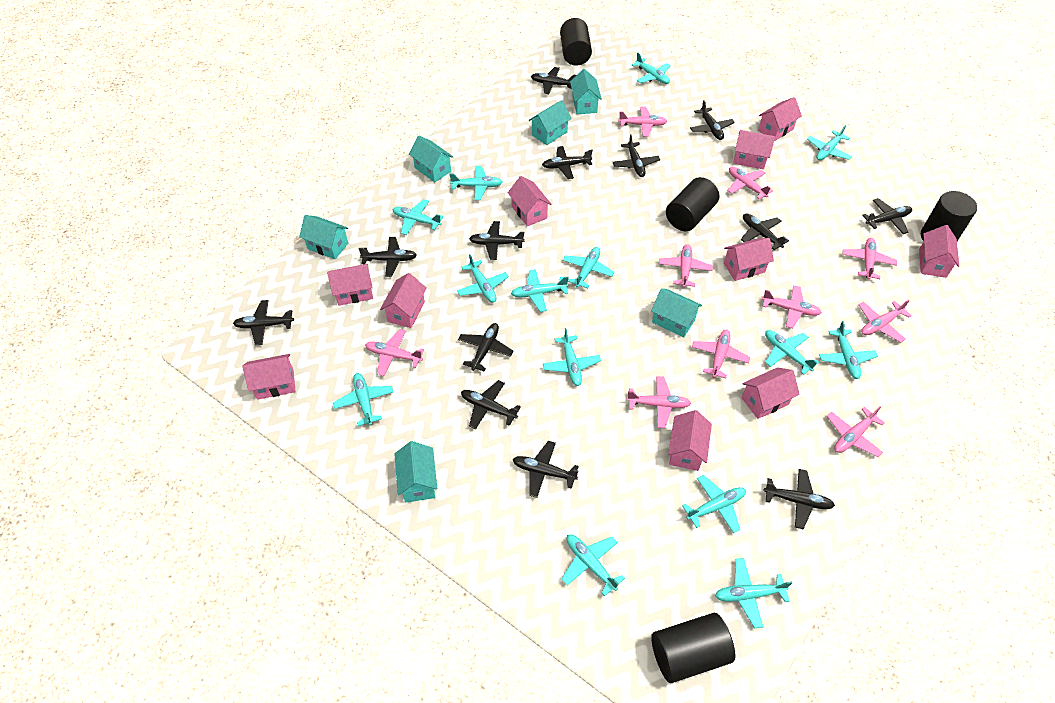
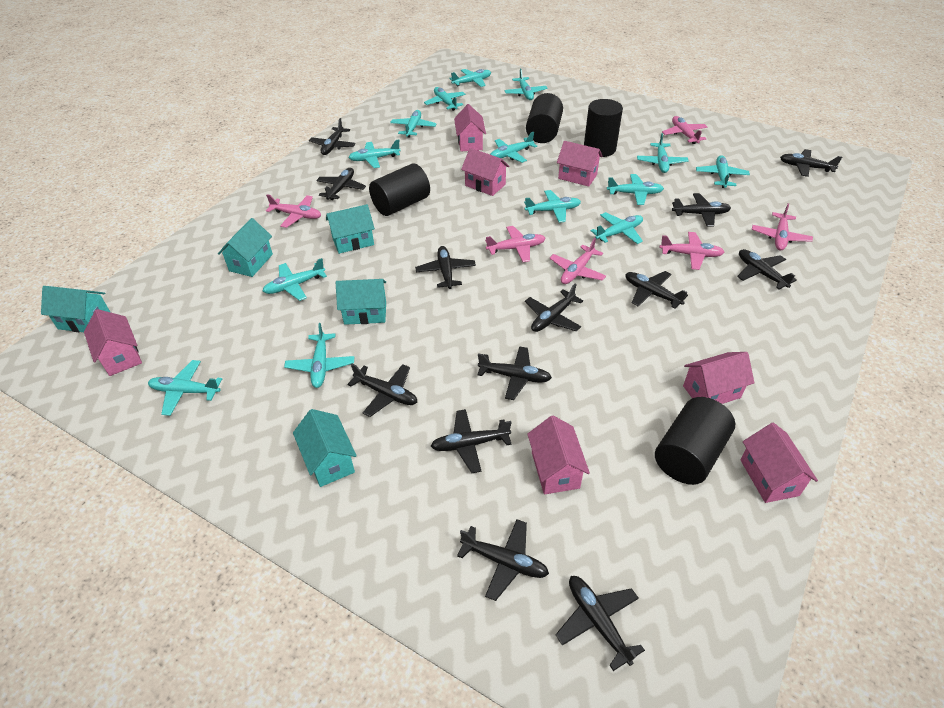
pink house: 10 -> 7
pink plane: 10 -> 6
turquoise house: 6 -> 5

